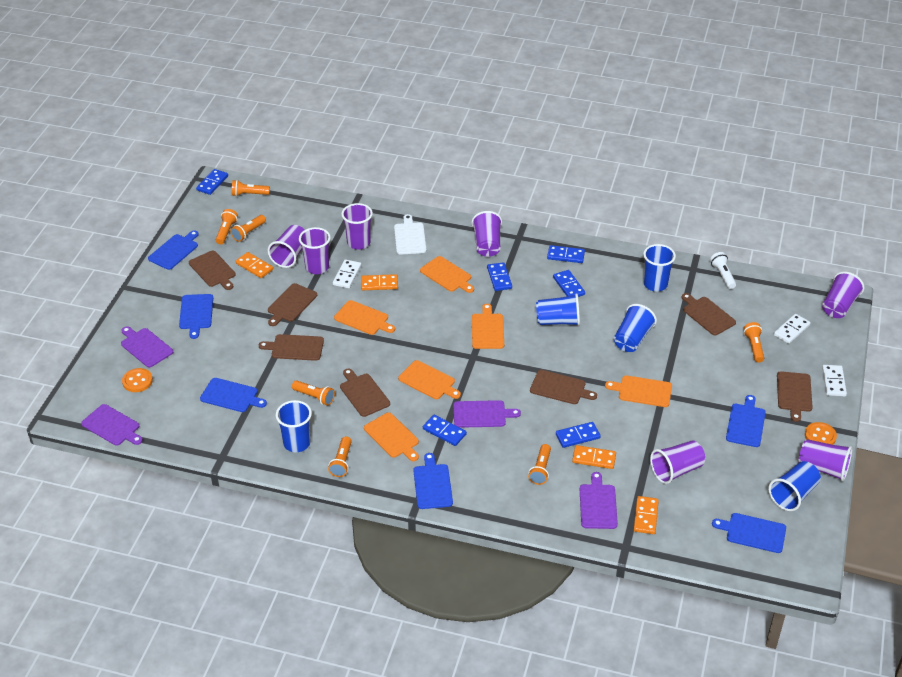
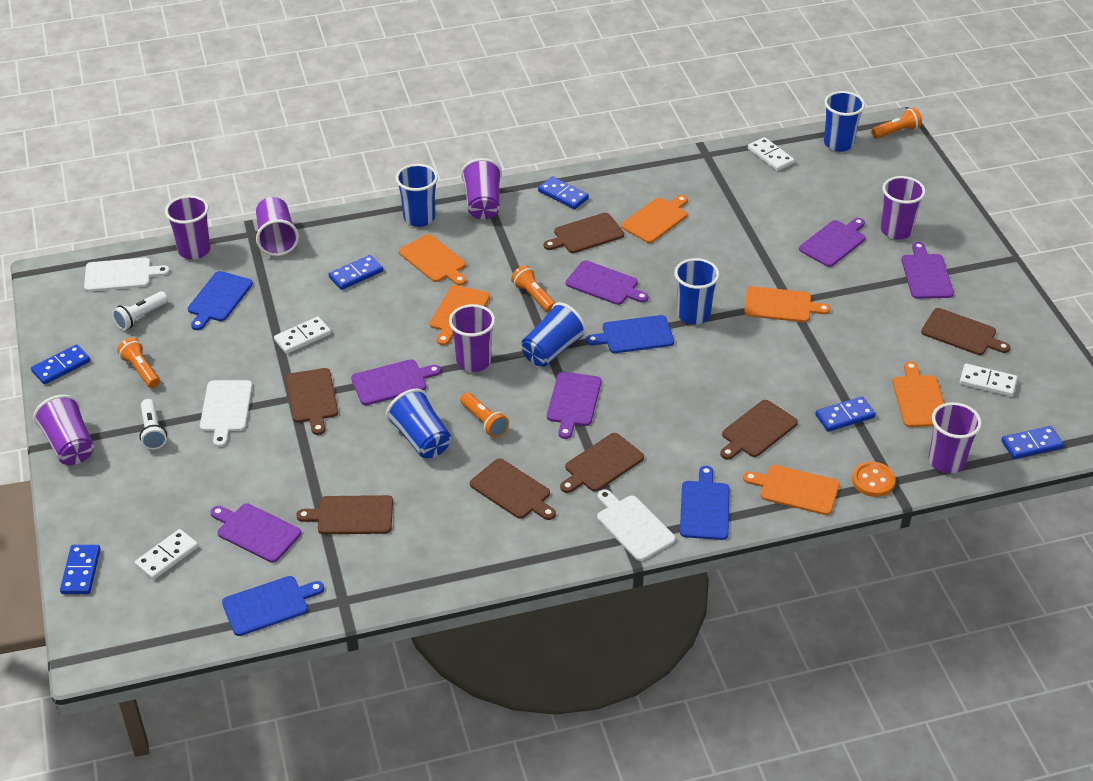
blue cutting board: 6 -> 4
orange button: 2 -> 1
orange domino: 4 -> 0
orange flashlight: 7 -> 4
purple cutting board: 4 -> 6
white cutting board: 1 -> 3
white domino: 3 -> 4
white flashlight: 1 -> 2

